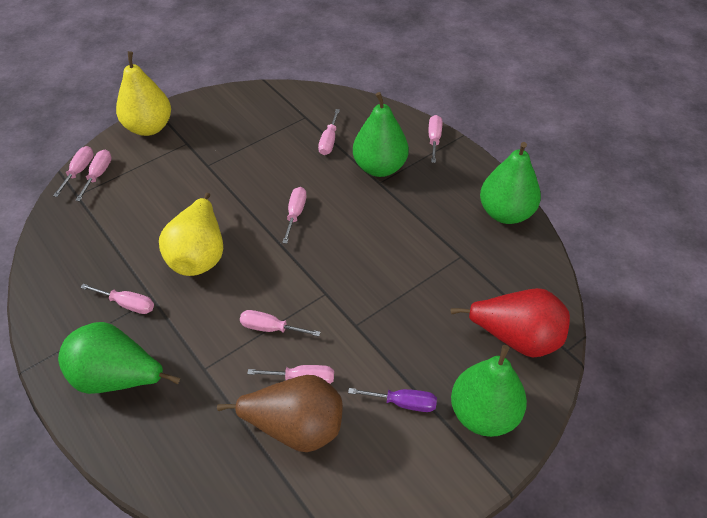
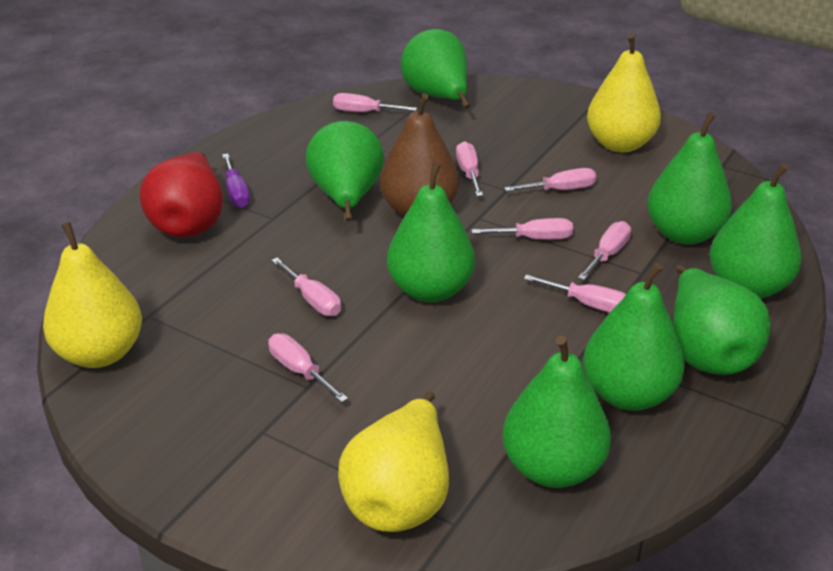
green pear: 4 -> 8
yellow pear: 2 -> 3

